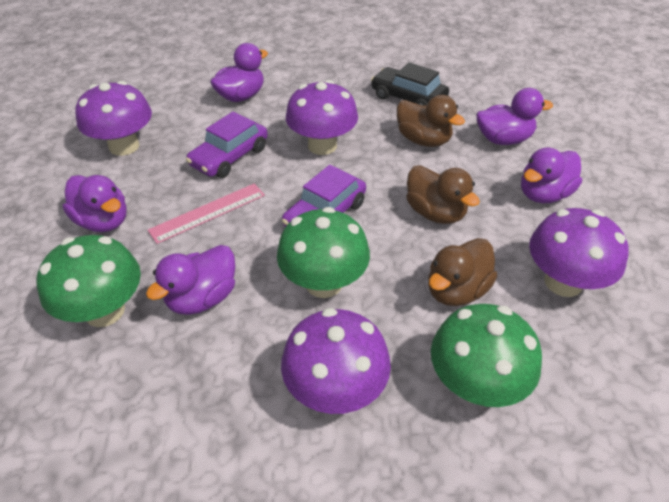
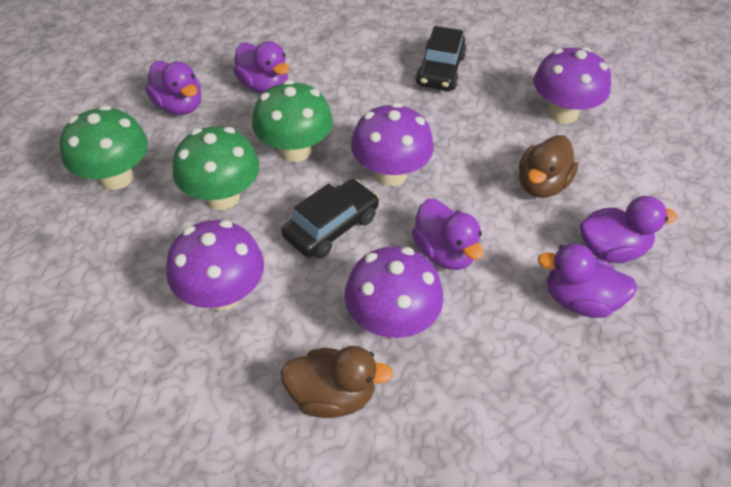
black car: 1 -> 2
brown duck: 3 -> 2
pink ruler: 1 -> 0
purple car: 2 -> 0

